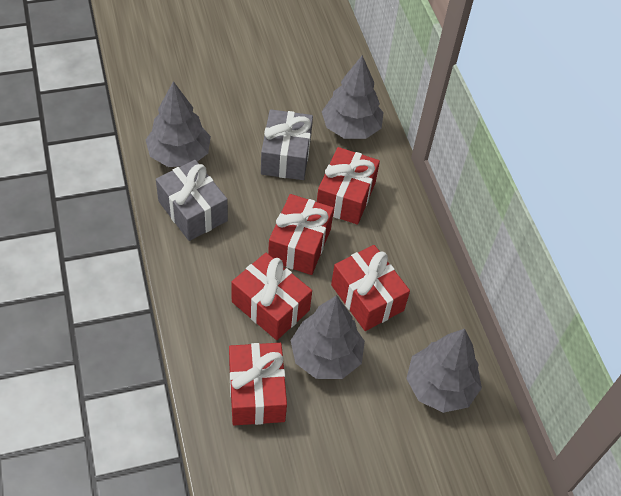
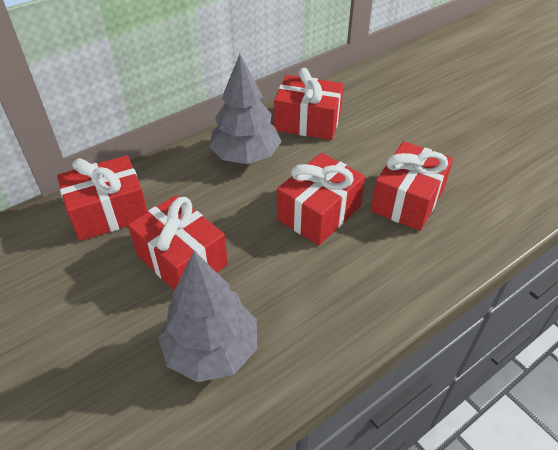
grey gift: 2 -> 0
grey tree: 4 -> 2

